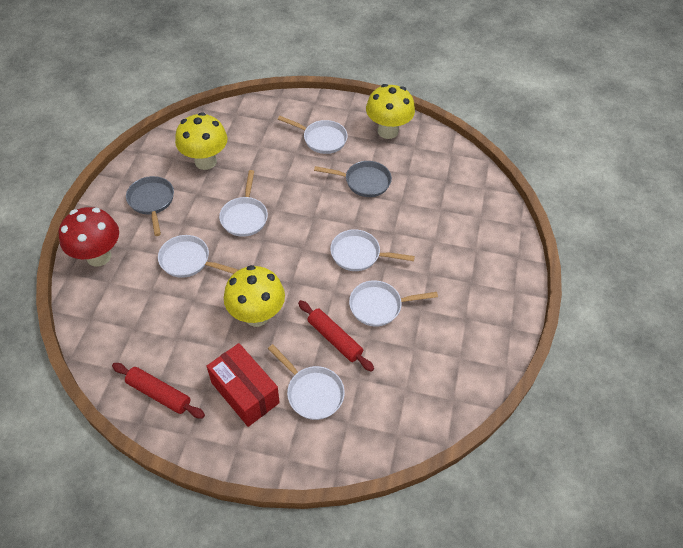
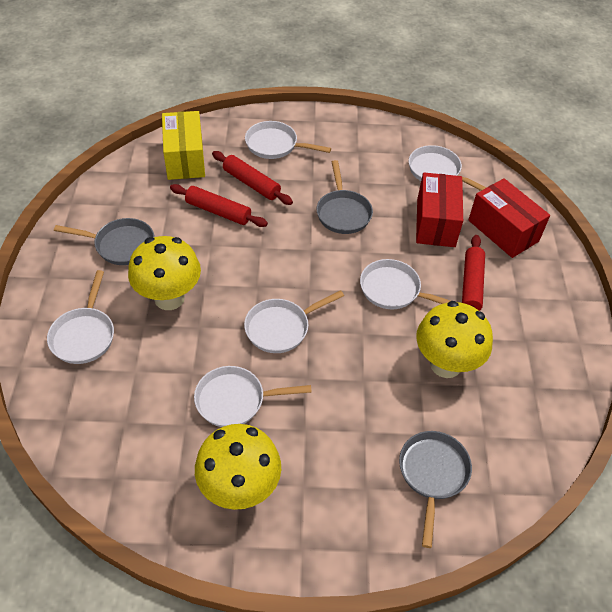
grey pan: 2 -> 3
red box: 1 -> 2
red mushroom: 1 -> 0
red rolling pin: 2 -> 3
yellow box: 0 -> 1

